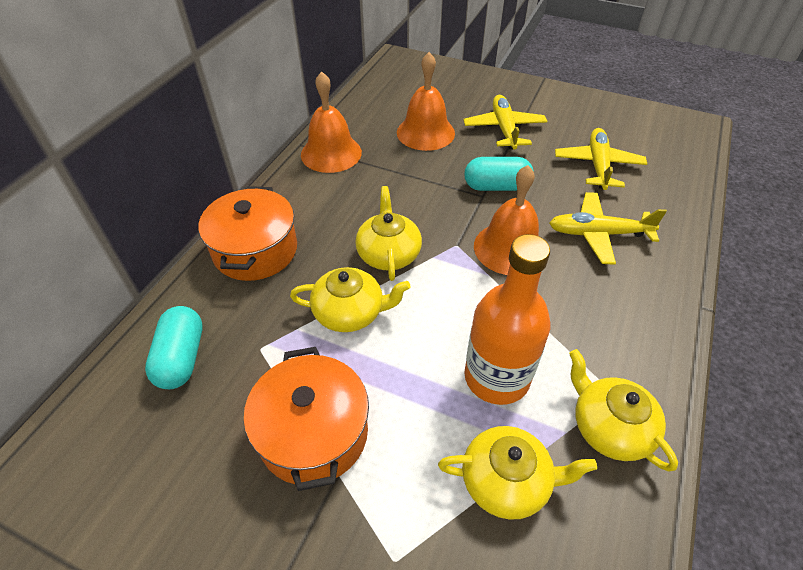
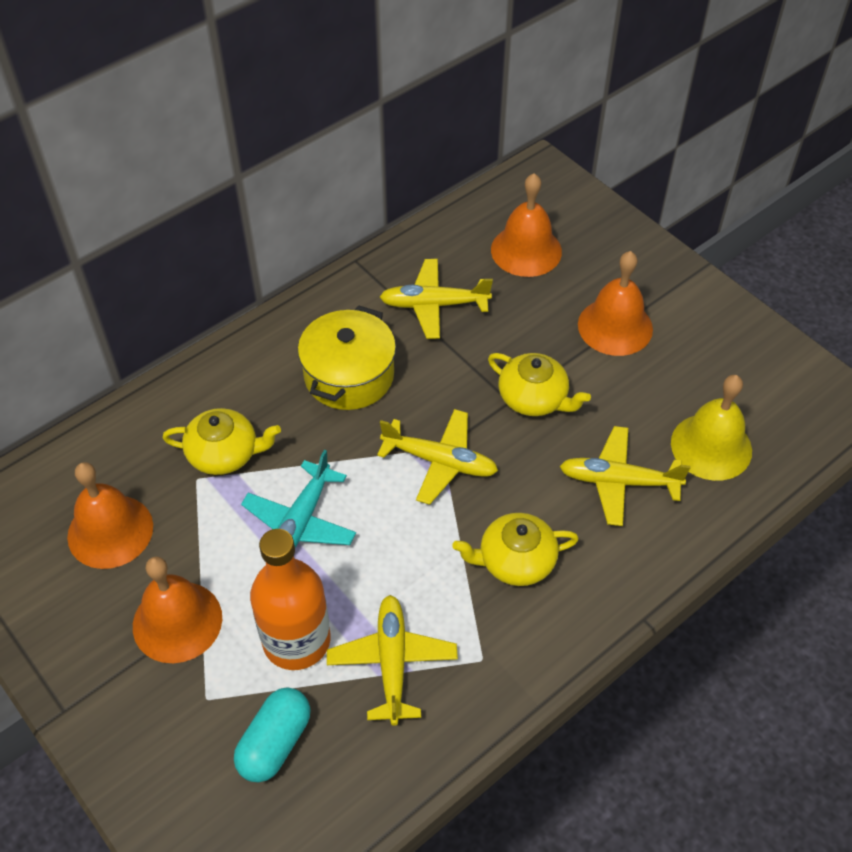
orange bell: 3 -> 4
orange pot: 2 -> 0
turquoise capsule: 2 -> 1
turquoise plane: 0 -> 1
yellow bell: 0 -> 1
yellow plane: 3 -> 4
yellow pot: 0 -> 1
yellow teapot: 4 -> 3

